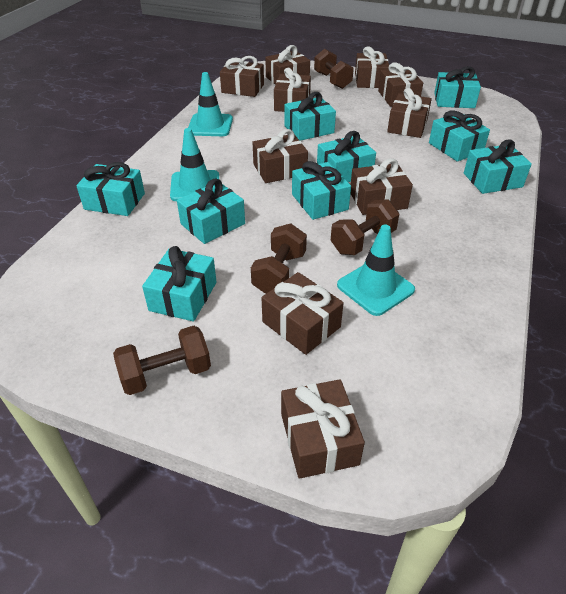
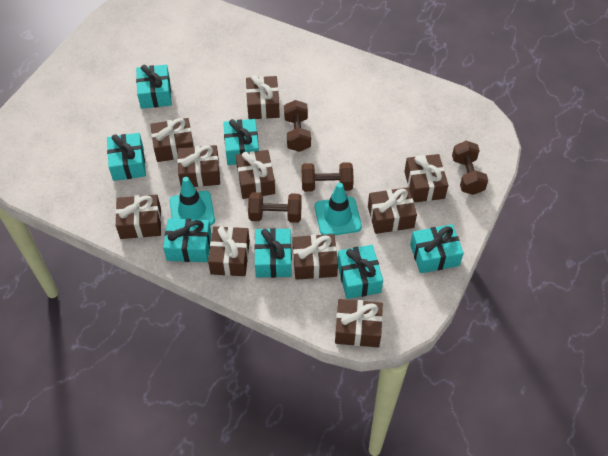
turquoise gift: 9 -> 7
turquoise traffic cone: 3 -> 2

